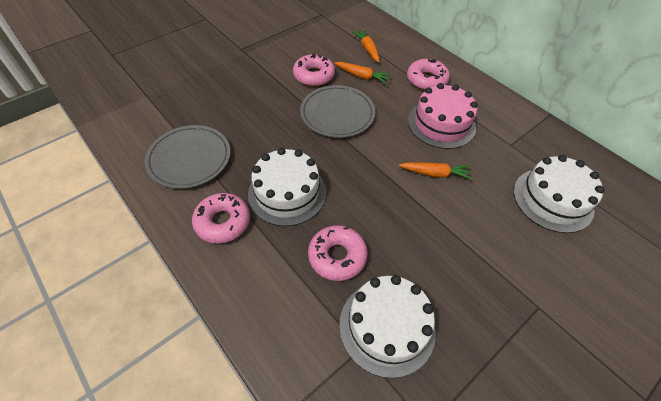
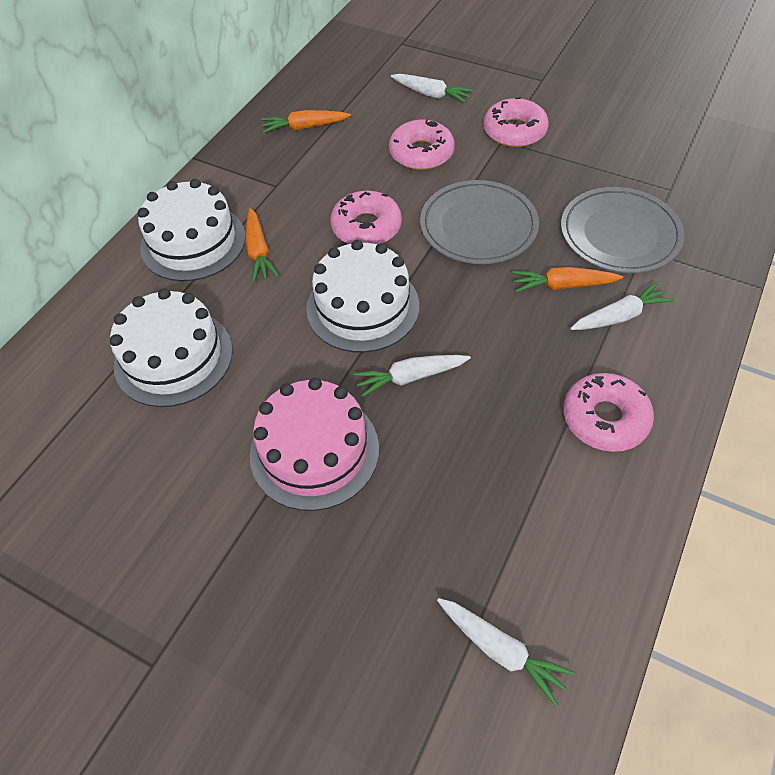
white carrot: 0 -> 4

